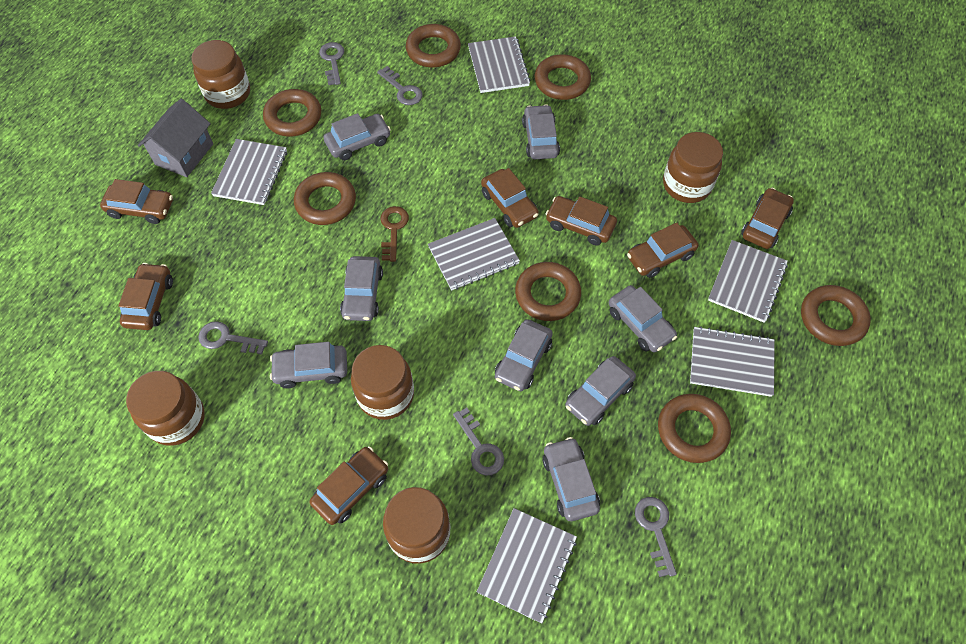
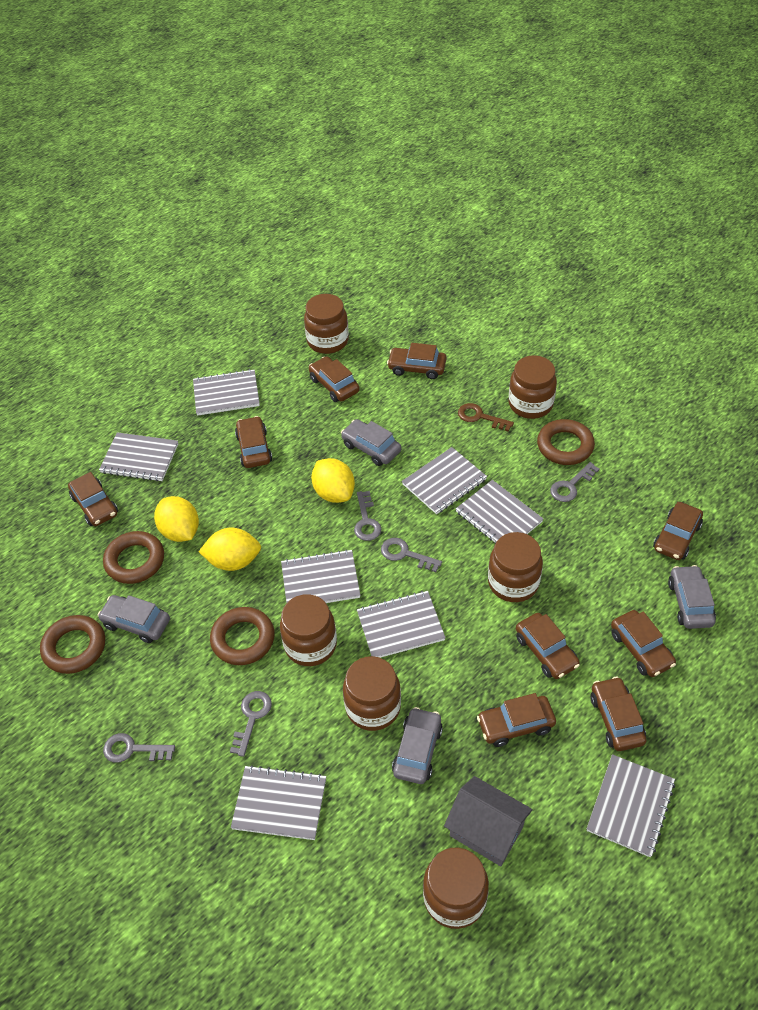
brown car: 7 -> 9
brown jar: 5 -> 6
brown ring: 7 -> 4
grey car: 8 -> 4
grey notebook: 6 -> 8
yellow lemon: 0 -> 3

